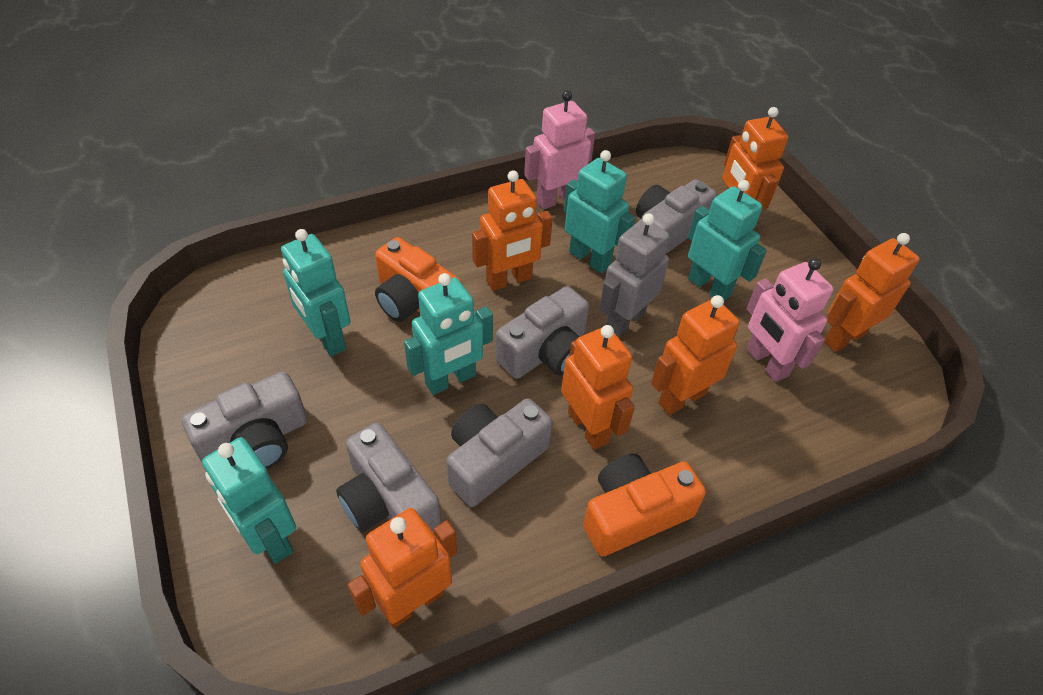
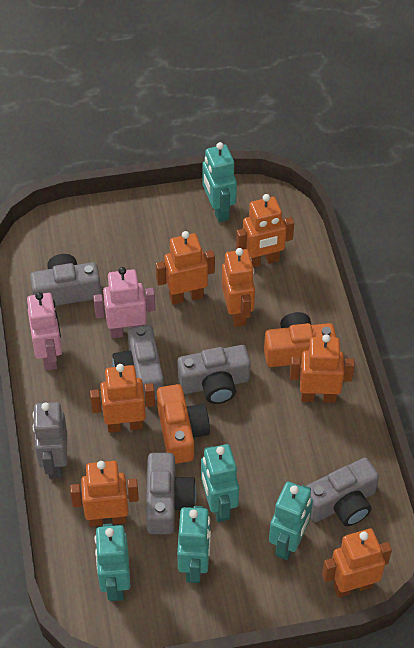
orange robot: 6 -> 7

